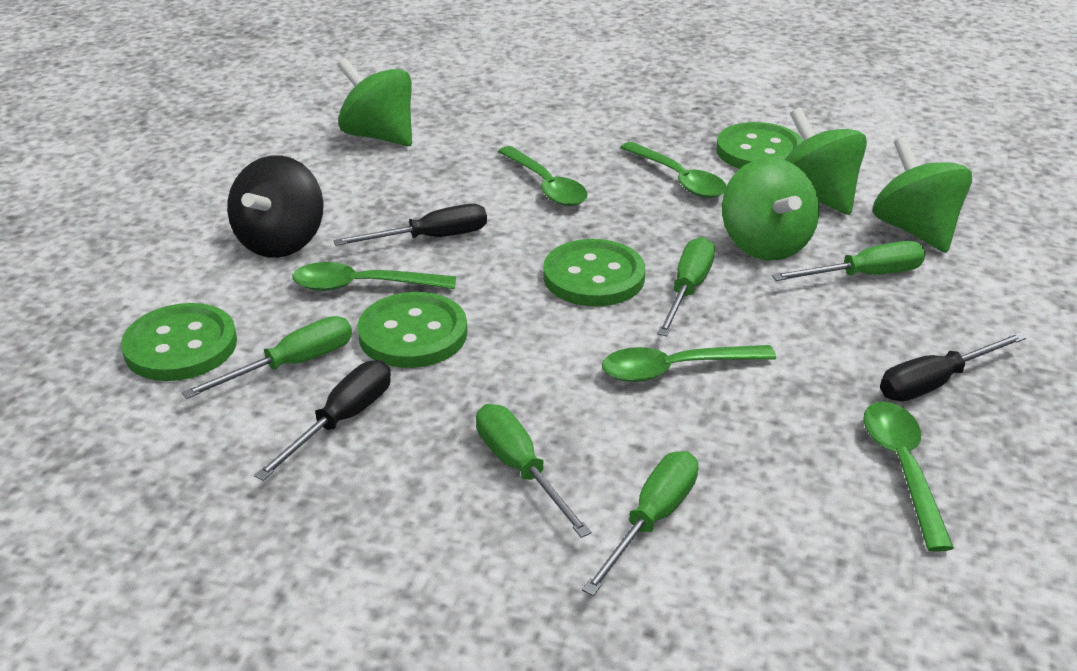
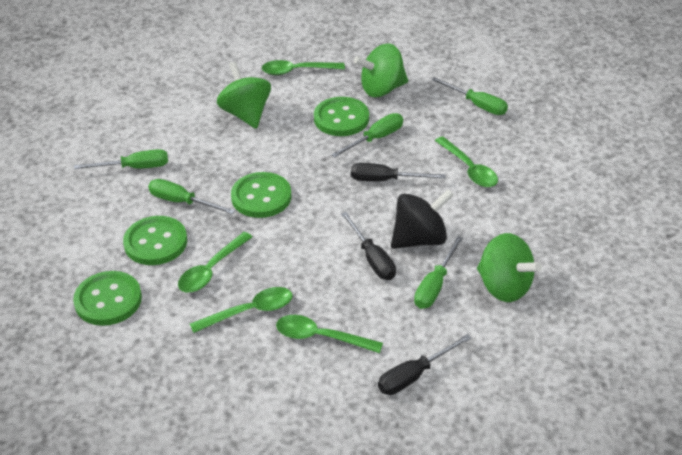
green spinning top: 4 -> 3

